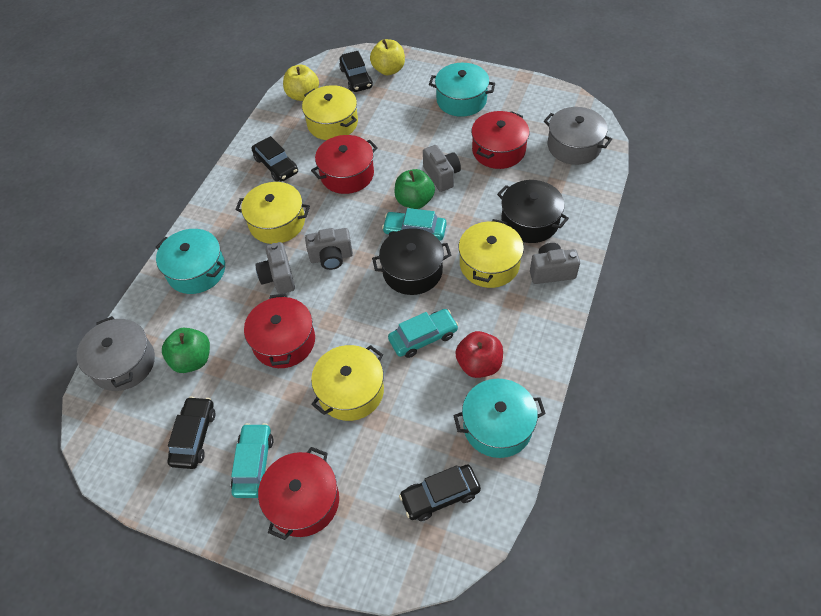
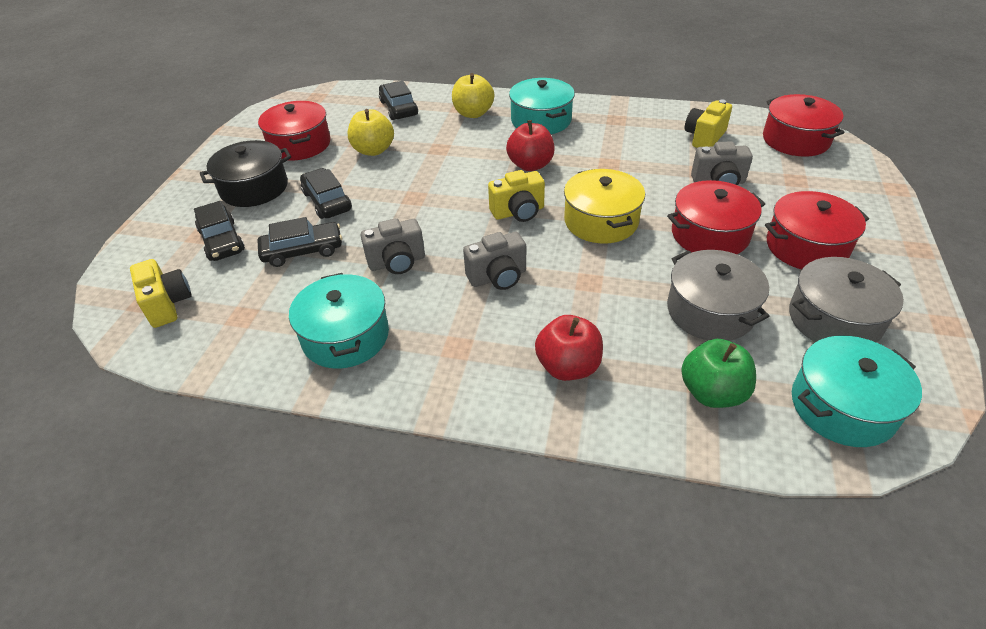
black pot: 2 -> 1
green apple: 2 -> 1
grey camera: 4 -> 3
red apple: 1 -> 2
turquoise car: 3 -> 0
yellow camera: 0 -> 3
yellow pot: 4 -> 1

